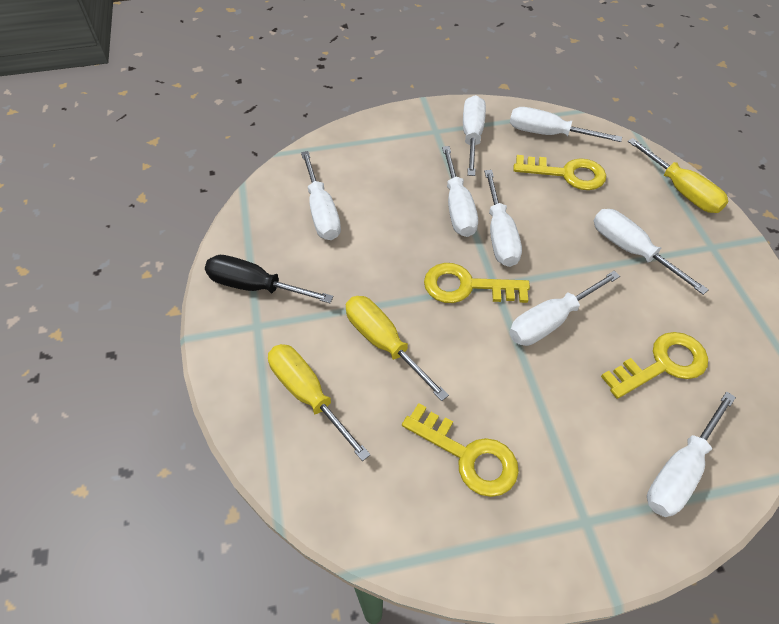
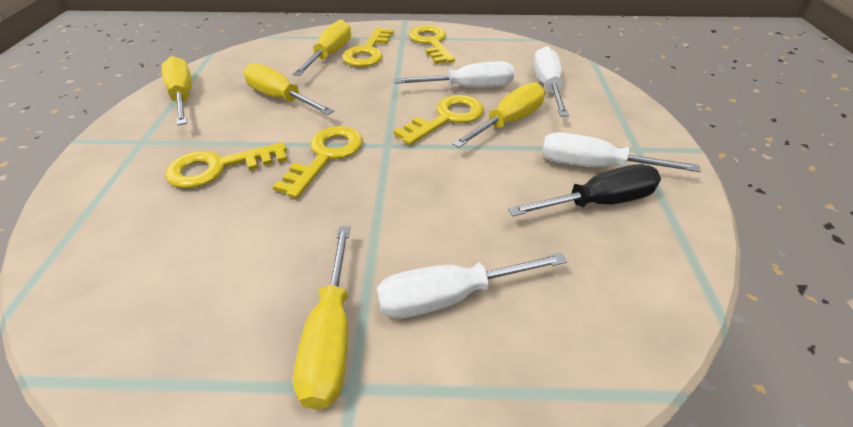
white screwdriver: 8 -> 4
yellow key: 4 -> 5
yellow screwdriver: 3 -> 5

